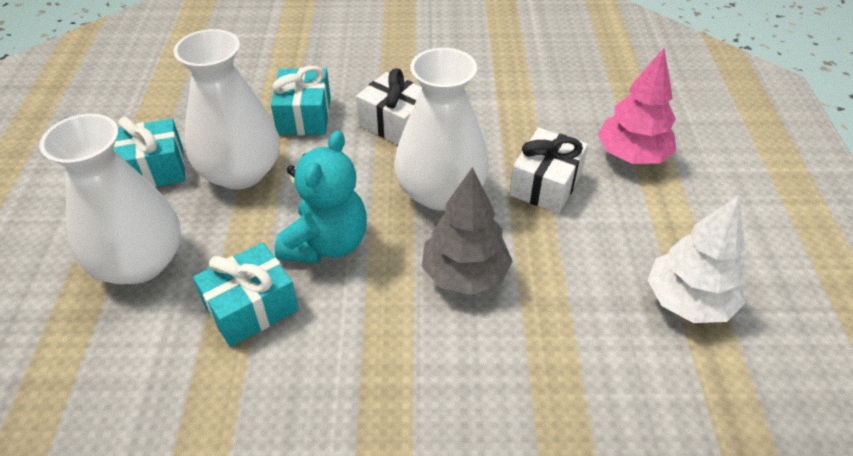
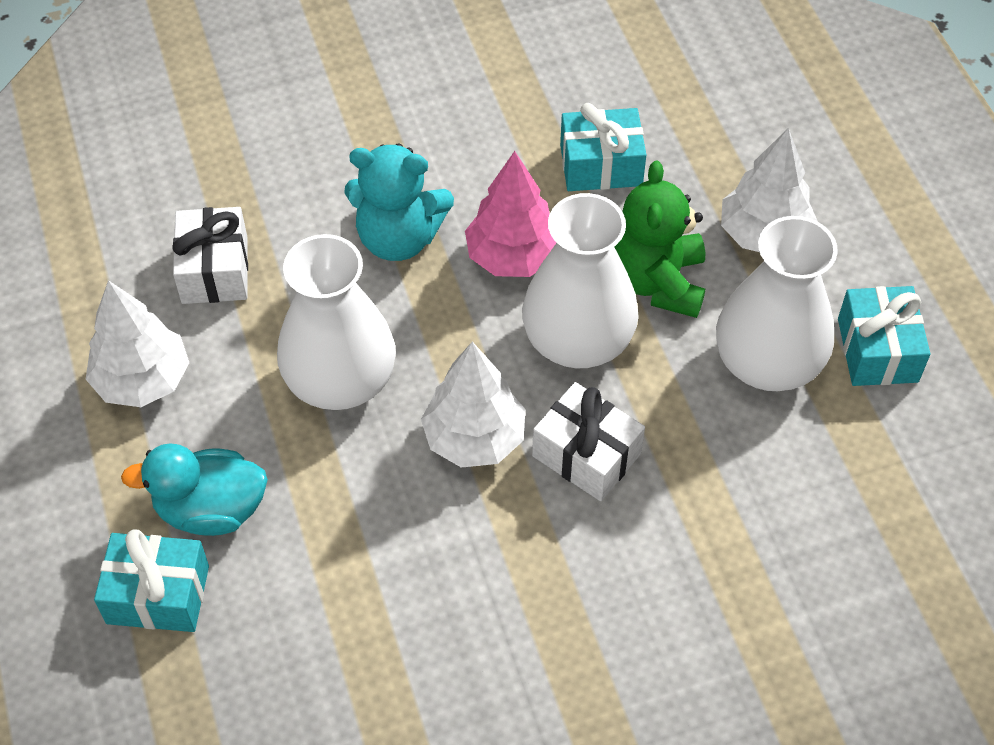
green teddy bear: 0 -> 1
grey tree: 1 -> 0
turquoise duck: 0 -> 1
white tree: 1 -> 3

